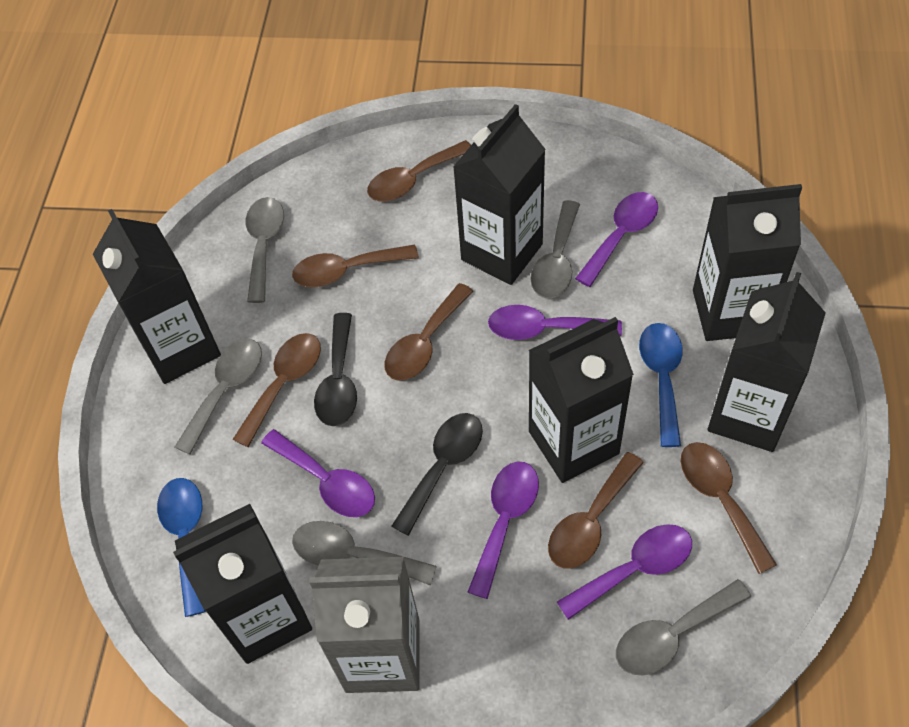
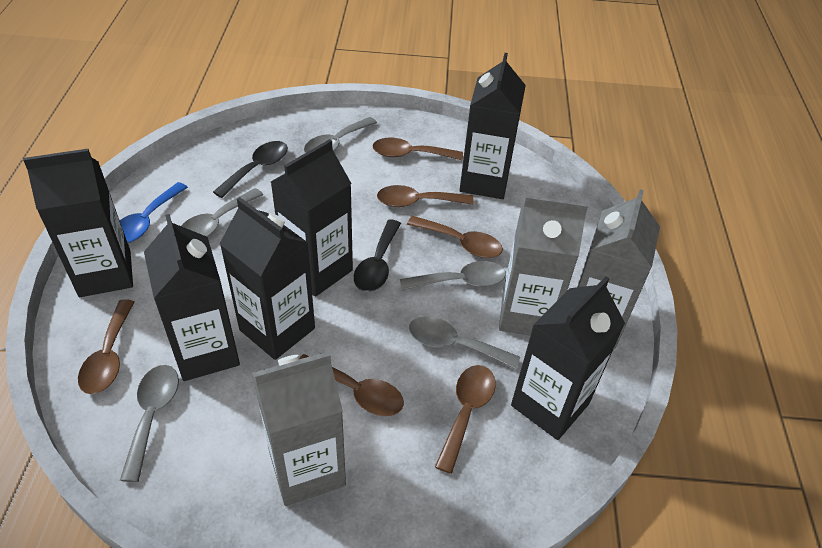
blue spoon: 2 -> 1
grey carton: 1 -> 3
purple spoon: 5 -> 0

